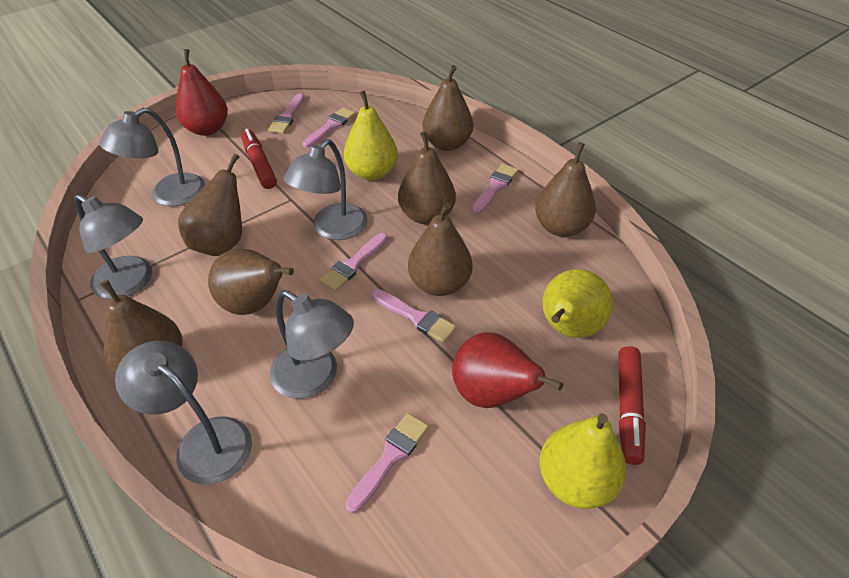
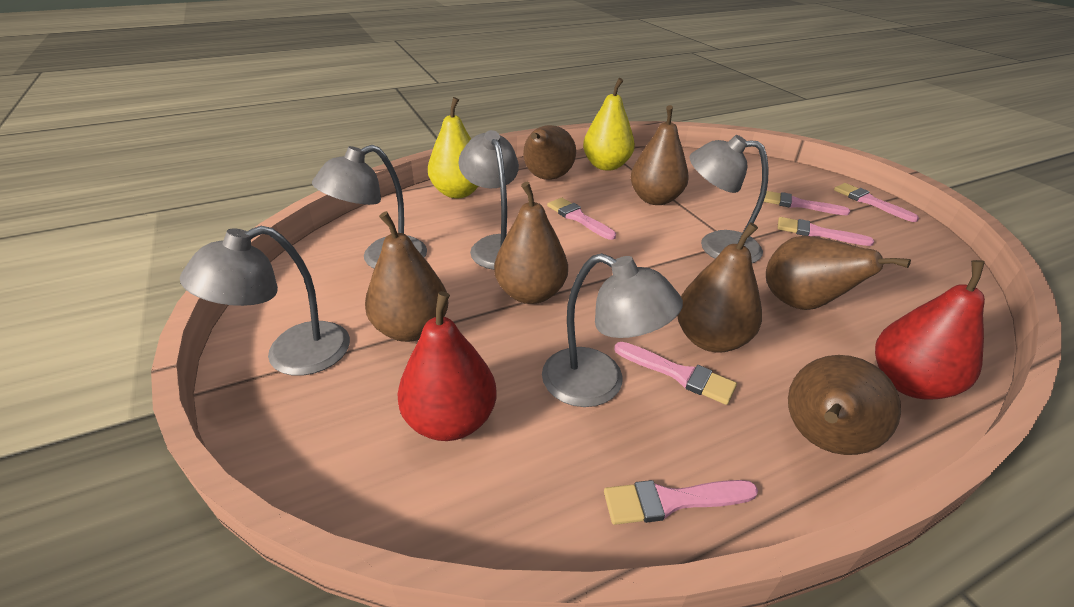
red marker: 2 -> 0
yellow pear: 3 -> 2

